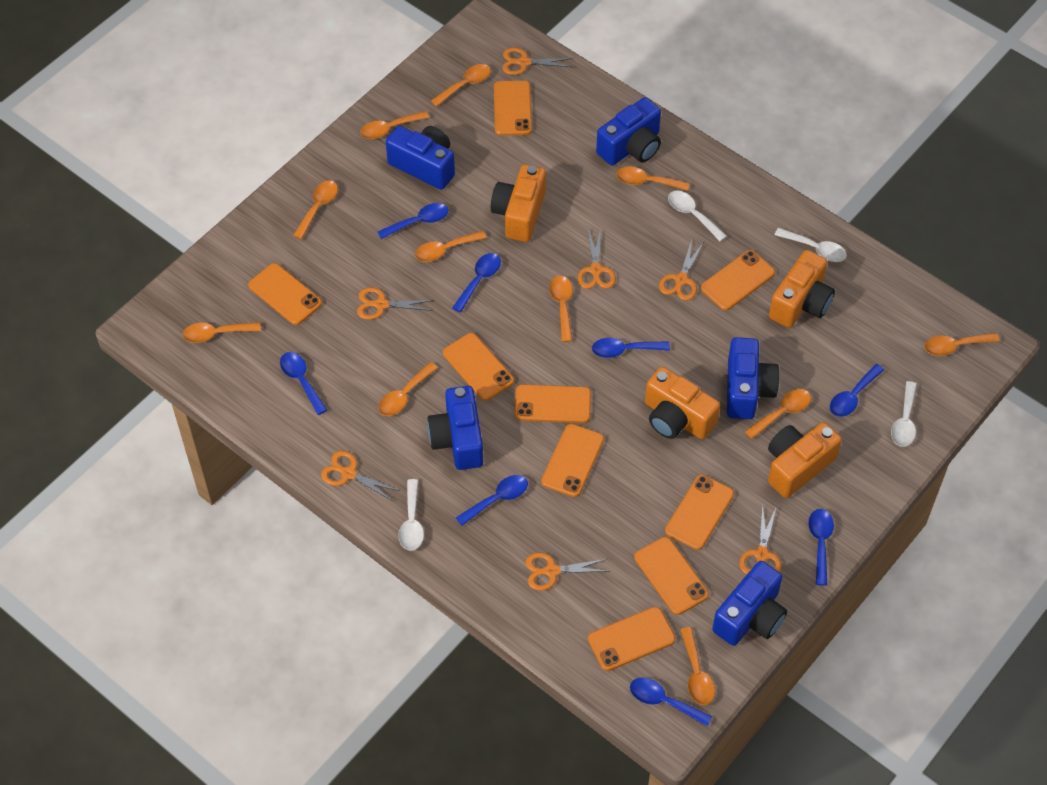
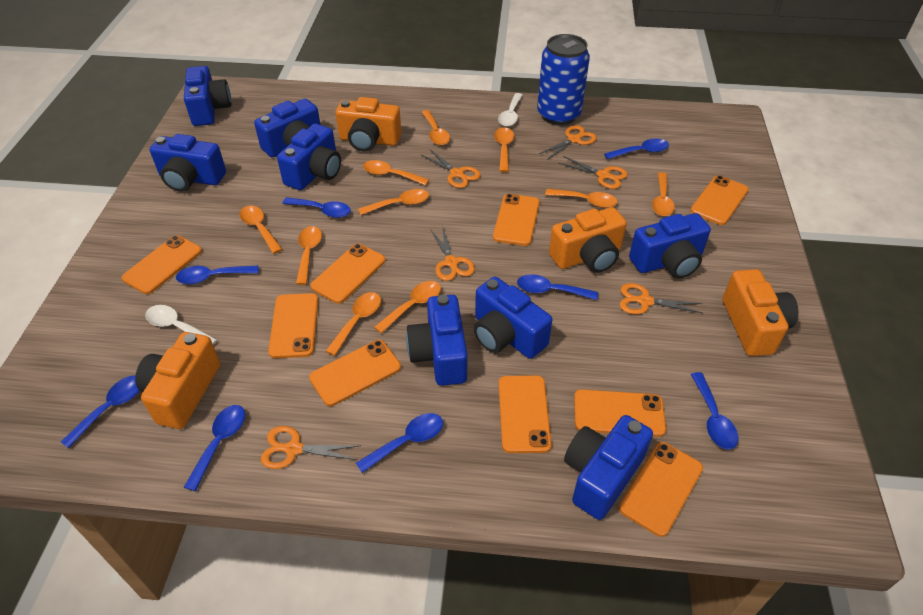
blue camera: 5 -> 8
blue can: 0 -> 1
orange scissors: 7 -> 6
orange spoon: 11 -> 10
white spoon: 4 -> 2

